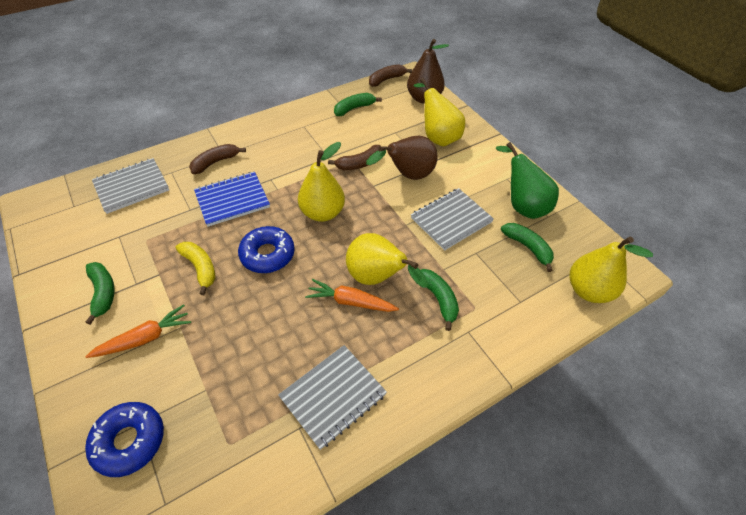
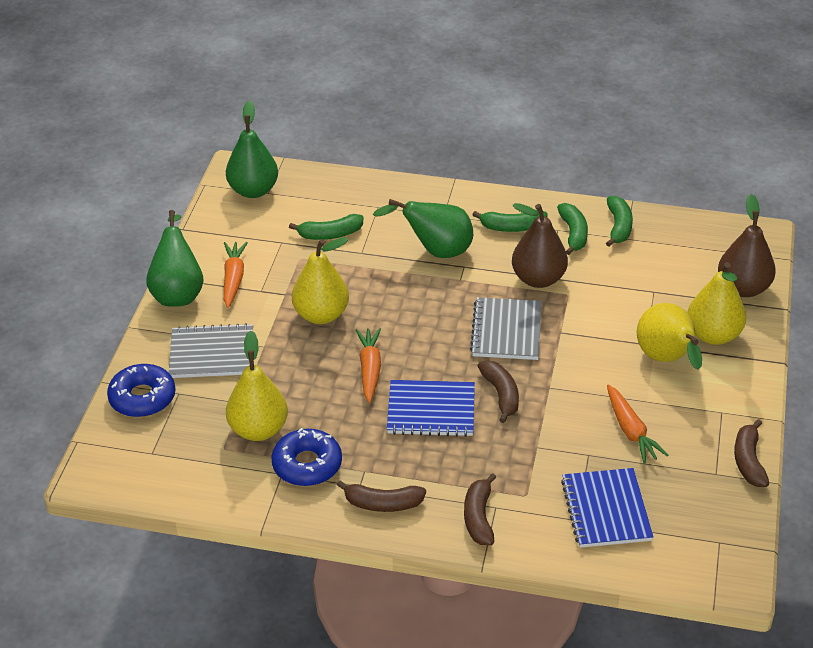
blue notebook: 1 -> 2
brown banana: 3 -> 4
green pear: 1 -> 3
grey notebook: 3 -> 2
orange carrot: 2 -> 3
yellow banana: 1 -> 0

